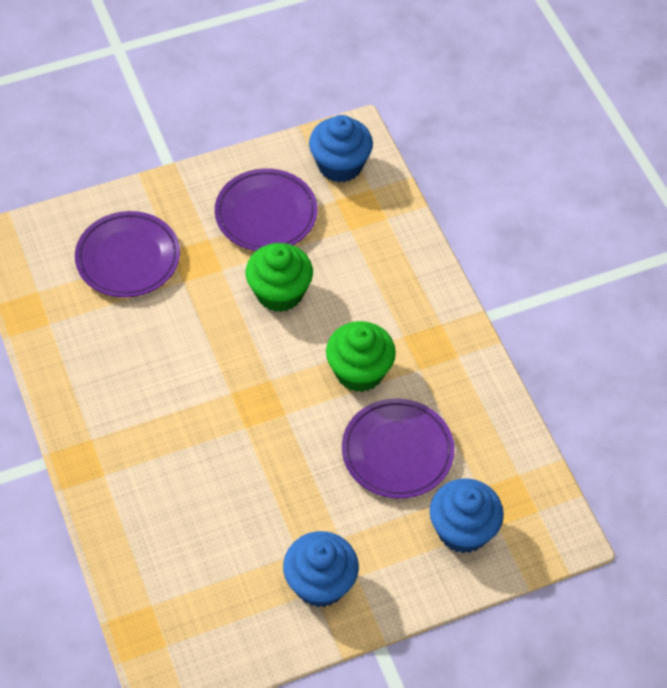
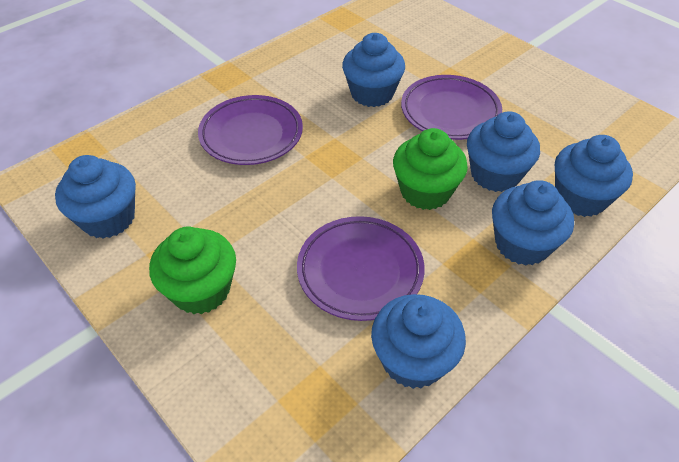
blue cupcake: 3 -> 6

